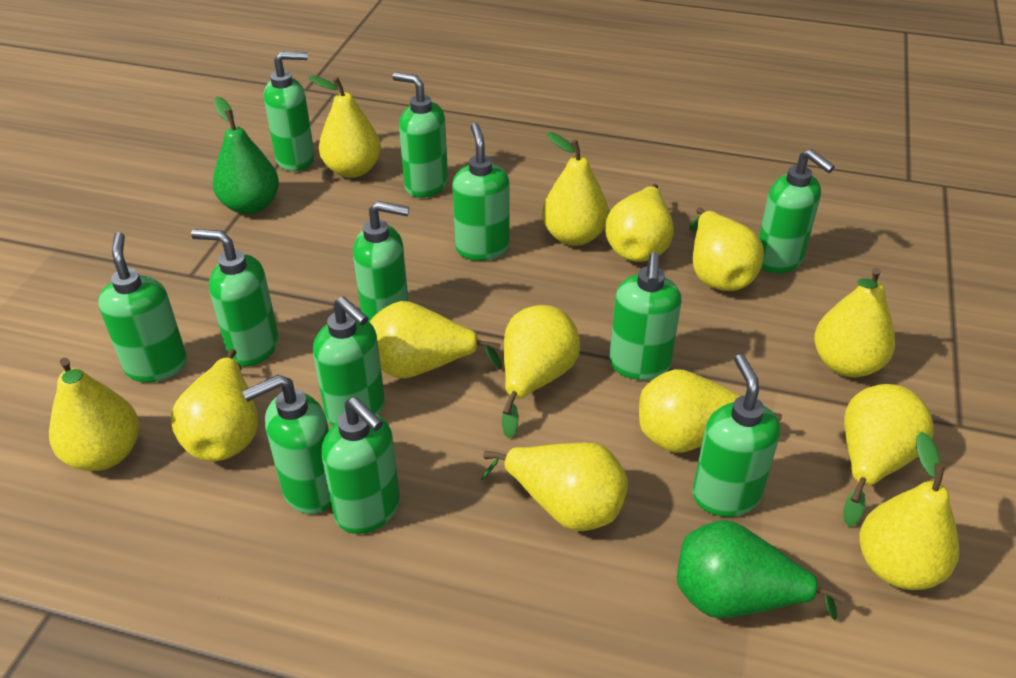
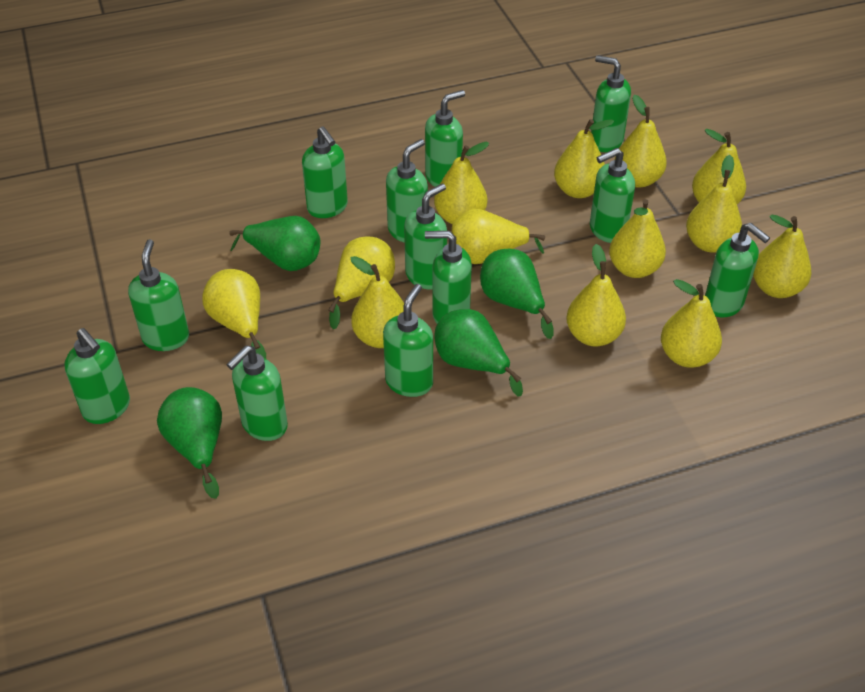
green pear: 2 -> 4

